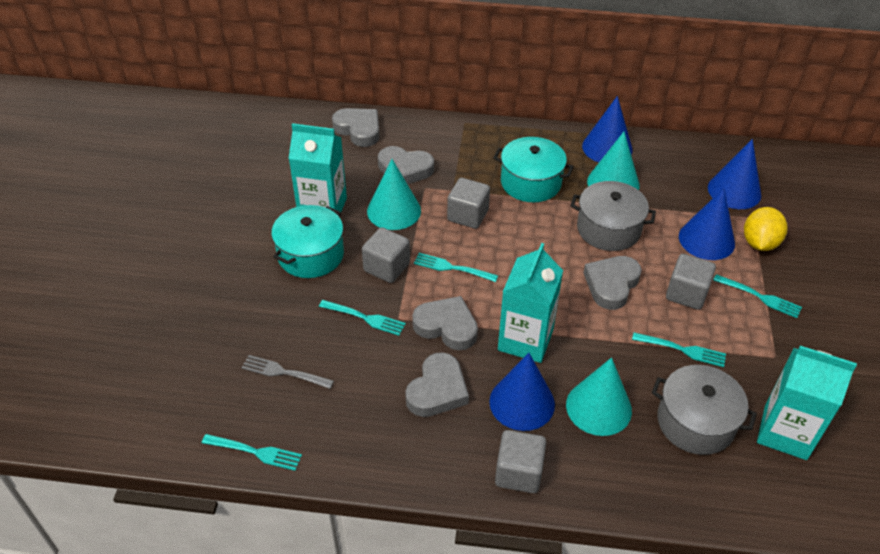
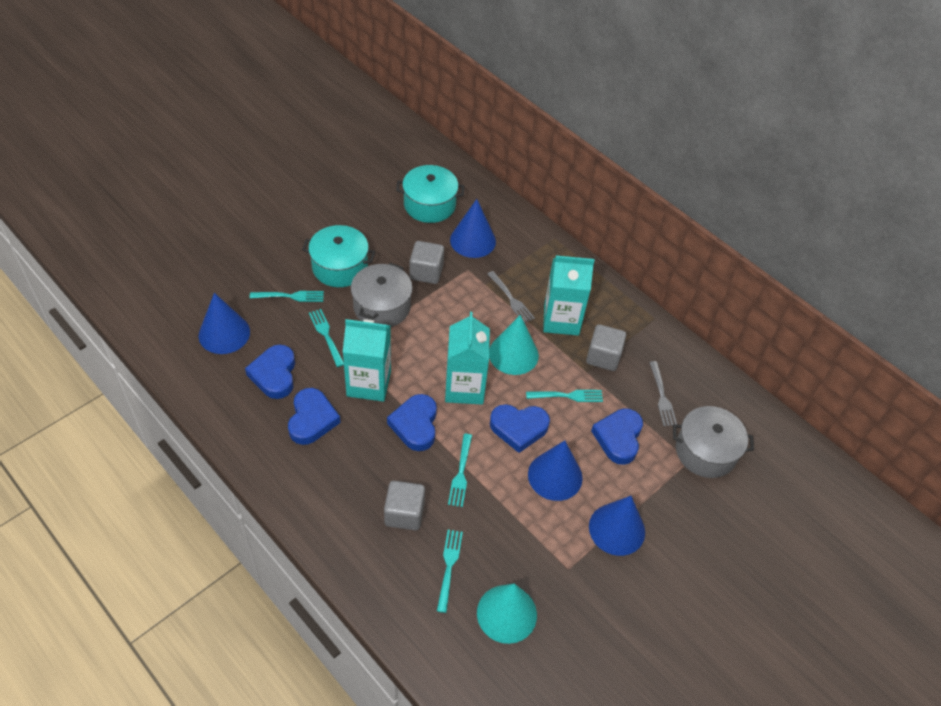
blue heart: 0 -> 5
grey cube: 4 -> 3
grey fork: 1 -> 2
grey heart: 5 -> 0
turquoise cone: 3 -> 2
yellow lemon: 1 -> 0

